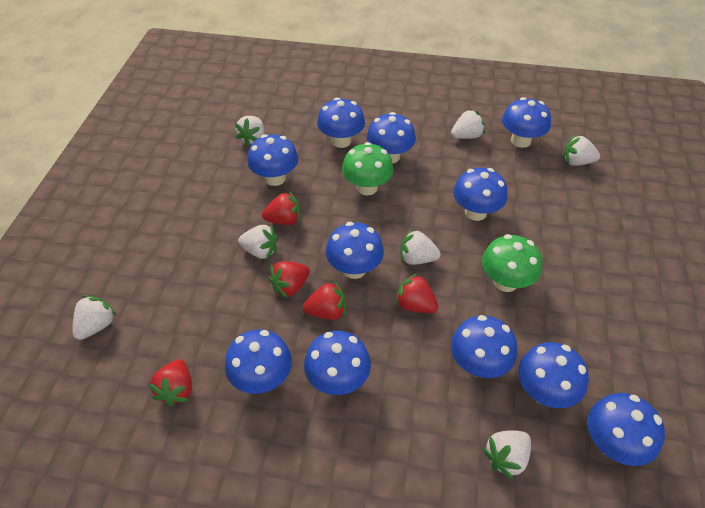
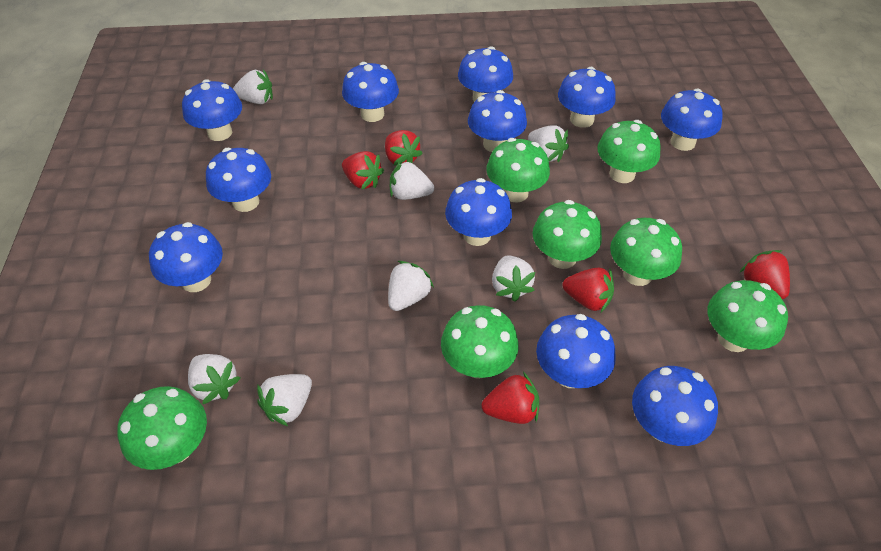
green mushroom: 2 -> 7

